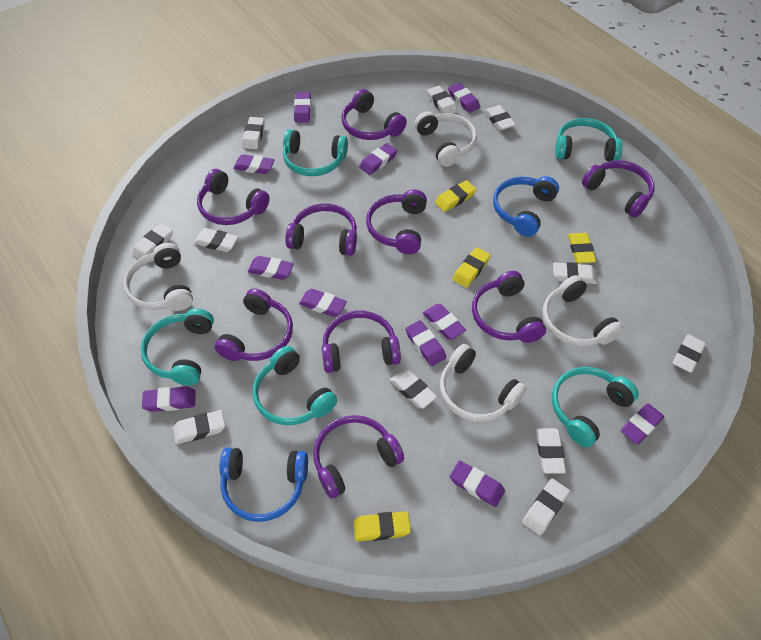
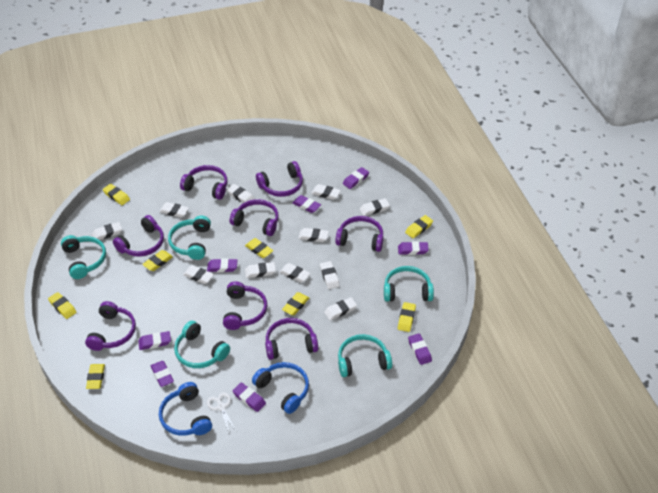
purple eraser: 11 -> 8
purple headphones: 9 -> 8
white headphones: 4 -> 0
white scissors: 0 -> 1
yellow eraser: 4 -> 8

